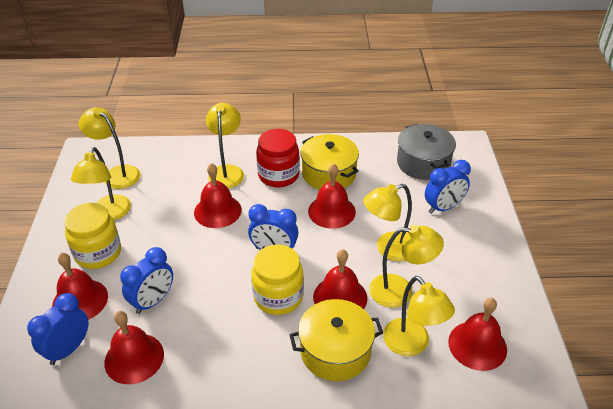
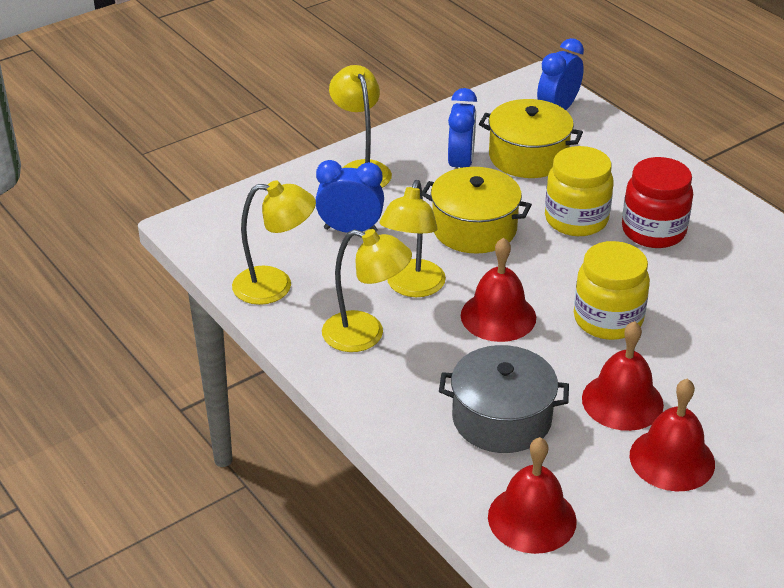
blue clock: 4 -> 3
red bell: 6 -> 4
yellow lamp: 6 -> 4

